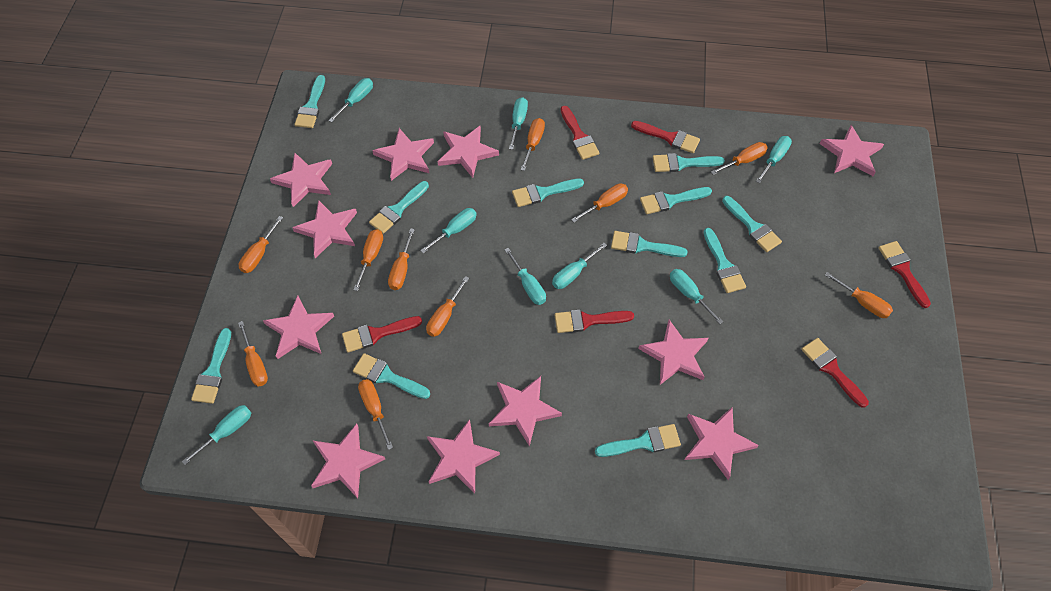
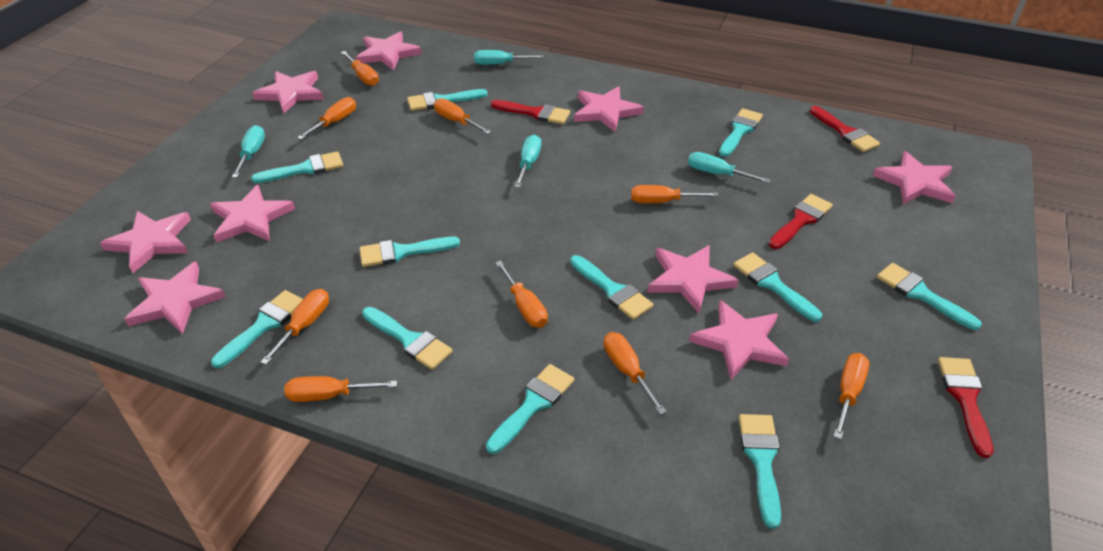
orange screwdriver: 10 -> 9
pink star: 11 -> 9
red brush: 6 -> 4
turquoise screwdriver: 8 -> 4

